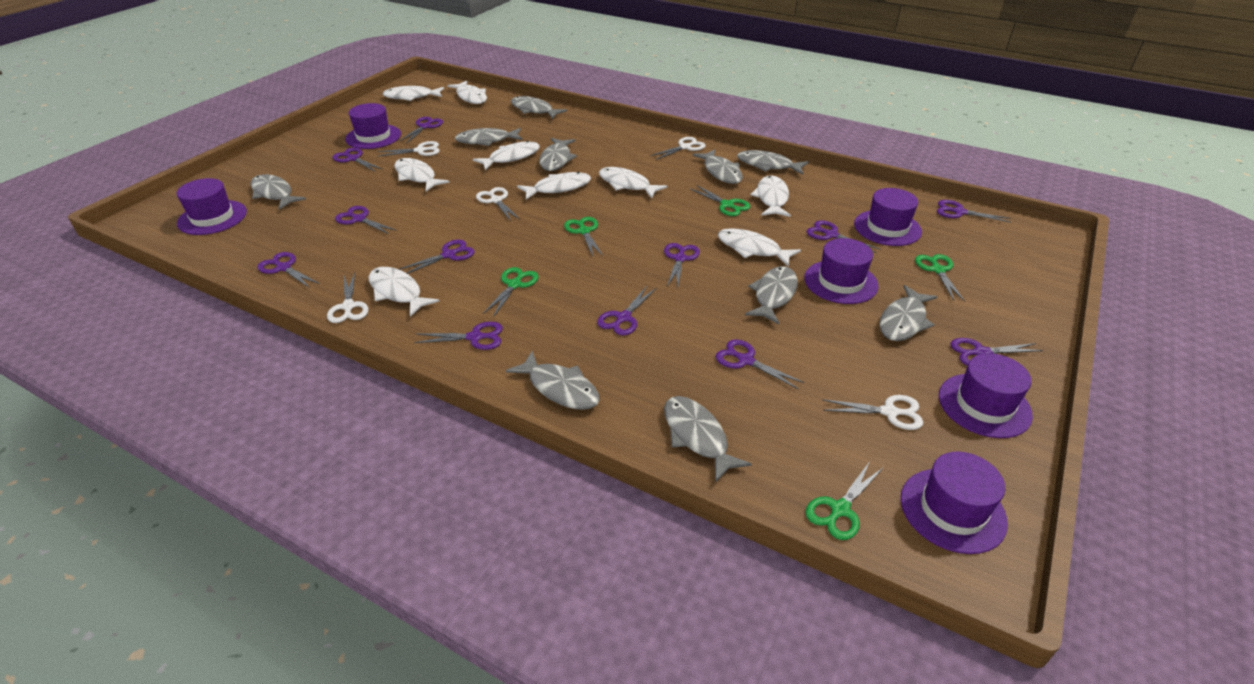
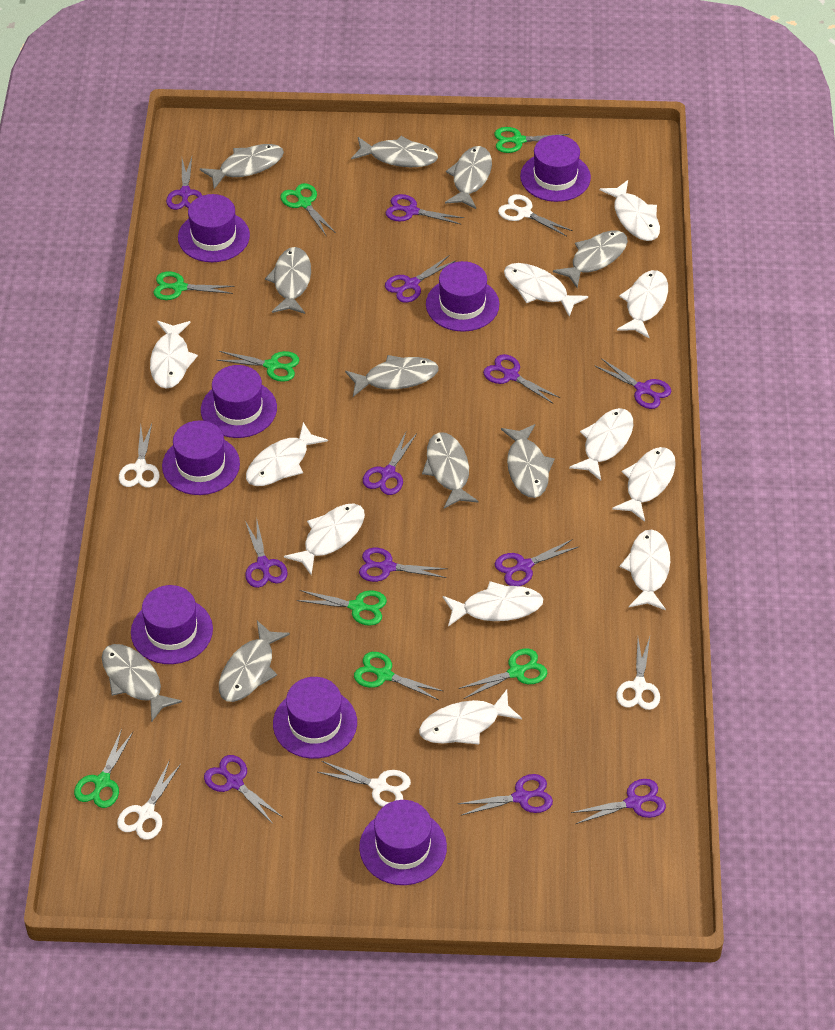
green scissors: 5 -> 8
purple hat: 6 -> 8
white fish: 9 -> 11

